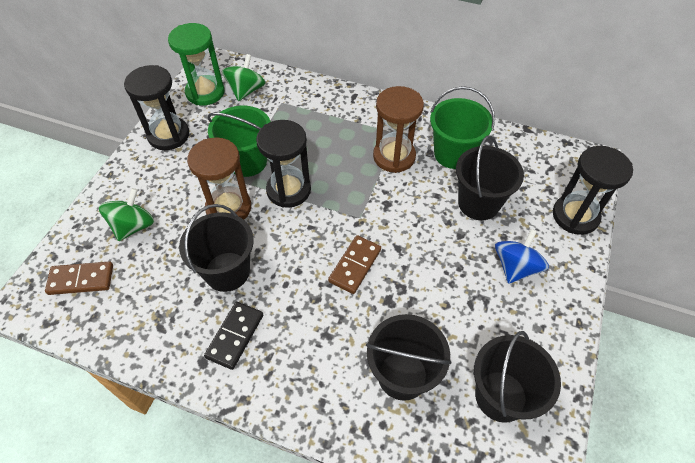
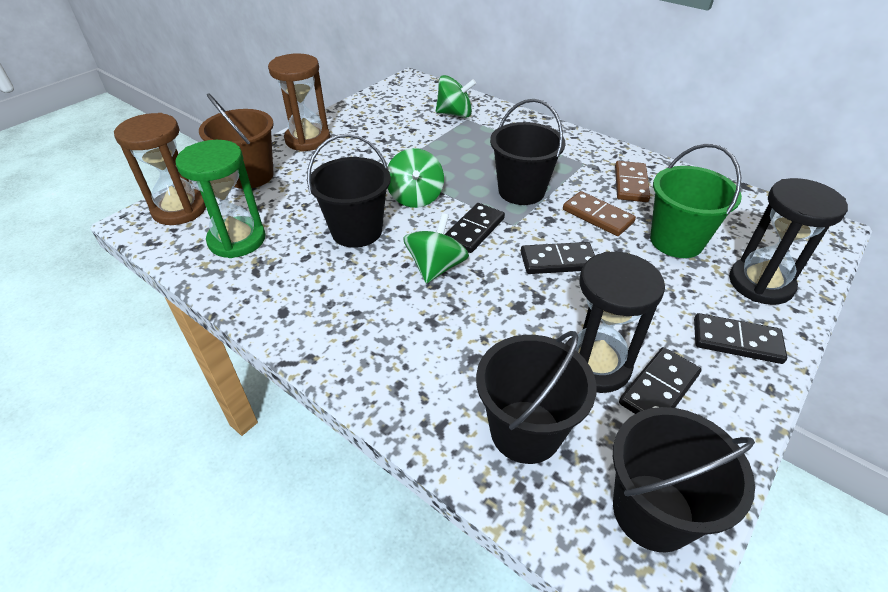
black domino: 1 -> 4
black hourglass: 3 -> 2
blue spinning top: 1 -> 0
brown bucket: 0 -> 1
green bucket: 2 -> 1
green spinning top: 2 -> 3

